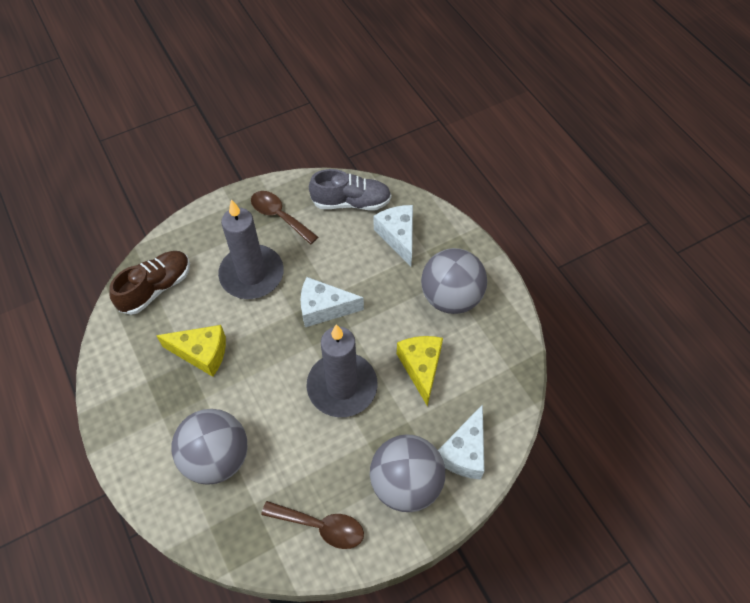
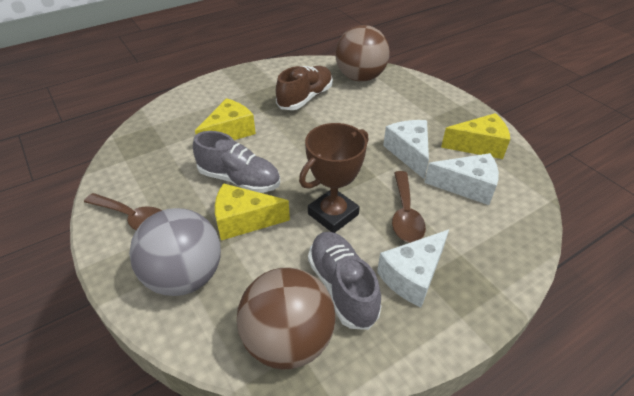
brown ball: 0 -> 2
brown trophy: 0 -> 1
grey ball: 3 -> 1
grey candle: 2 -> 0
grey shoe: 1 -> 2
yellow cheese: 2 -> 3

